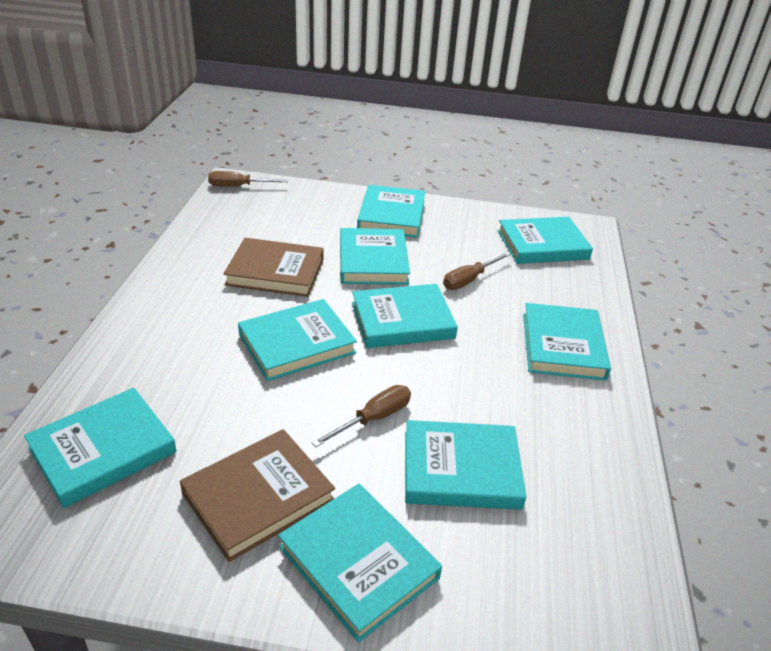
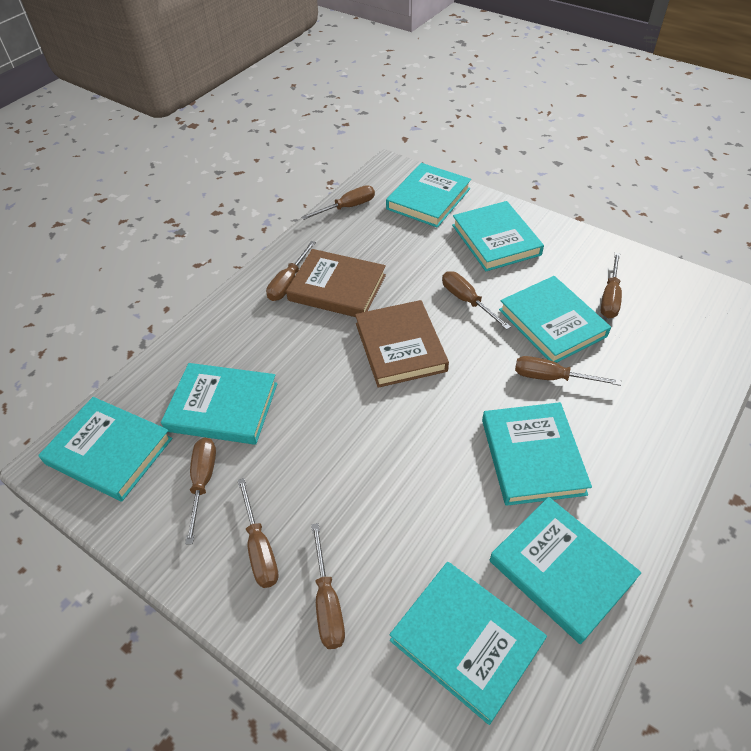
brown screwdriver: 3 -> 8
turquoise book: 9 -> 8

